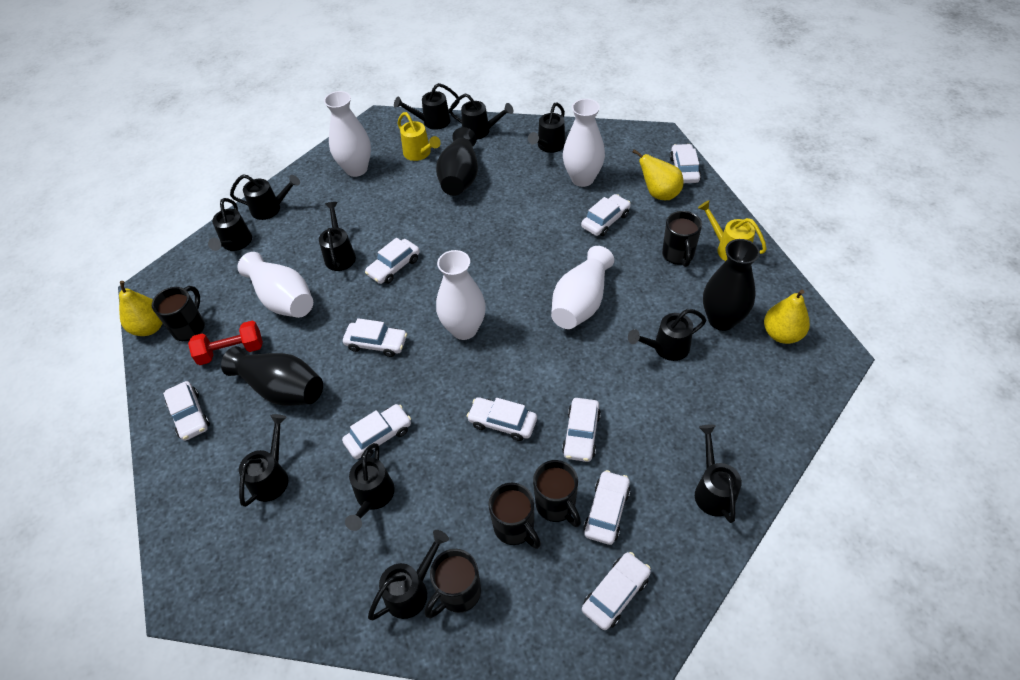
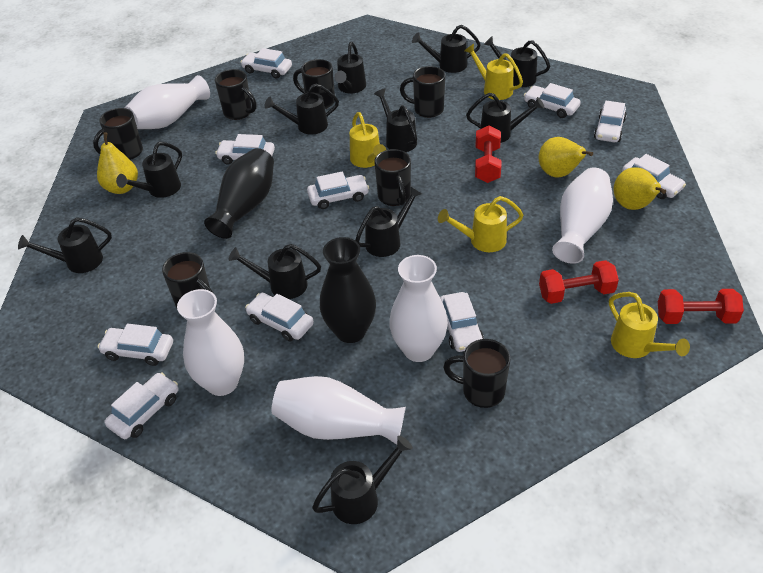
black mug: 5 -> 7
black vase: 3 -> 2
red dumbbell: 1 -> 3
yellow watering can: 2 -> 4

